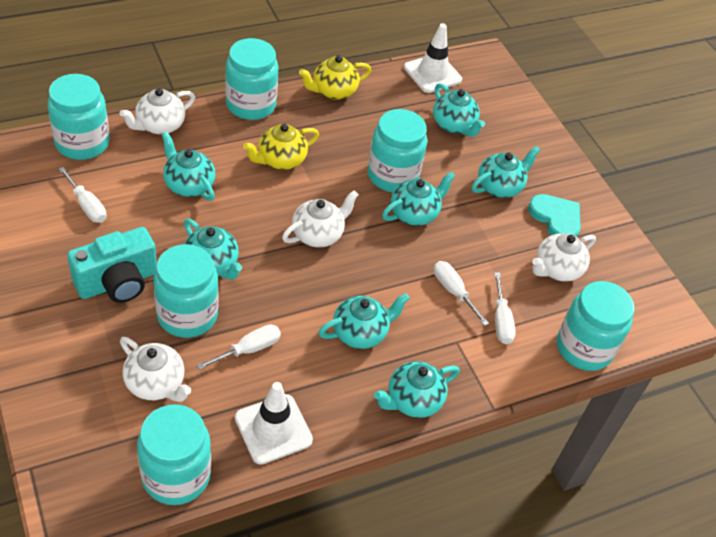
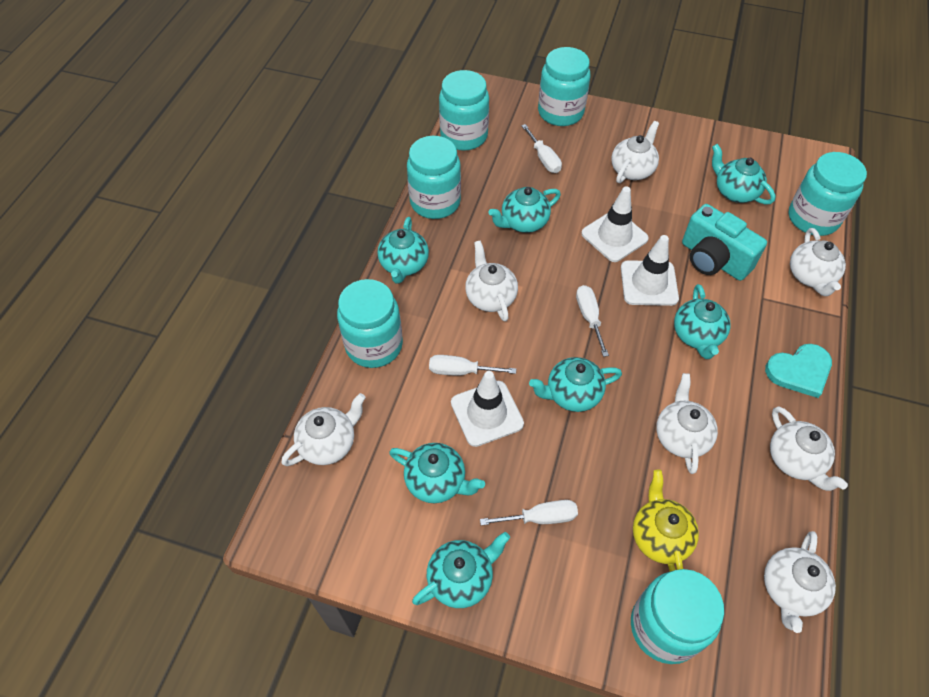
white teapot: 4 -> 7
white traffic cone: 2 -> 3
yellow teapot: 2 -> 1

